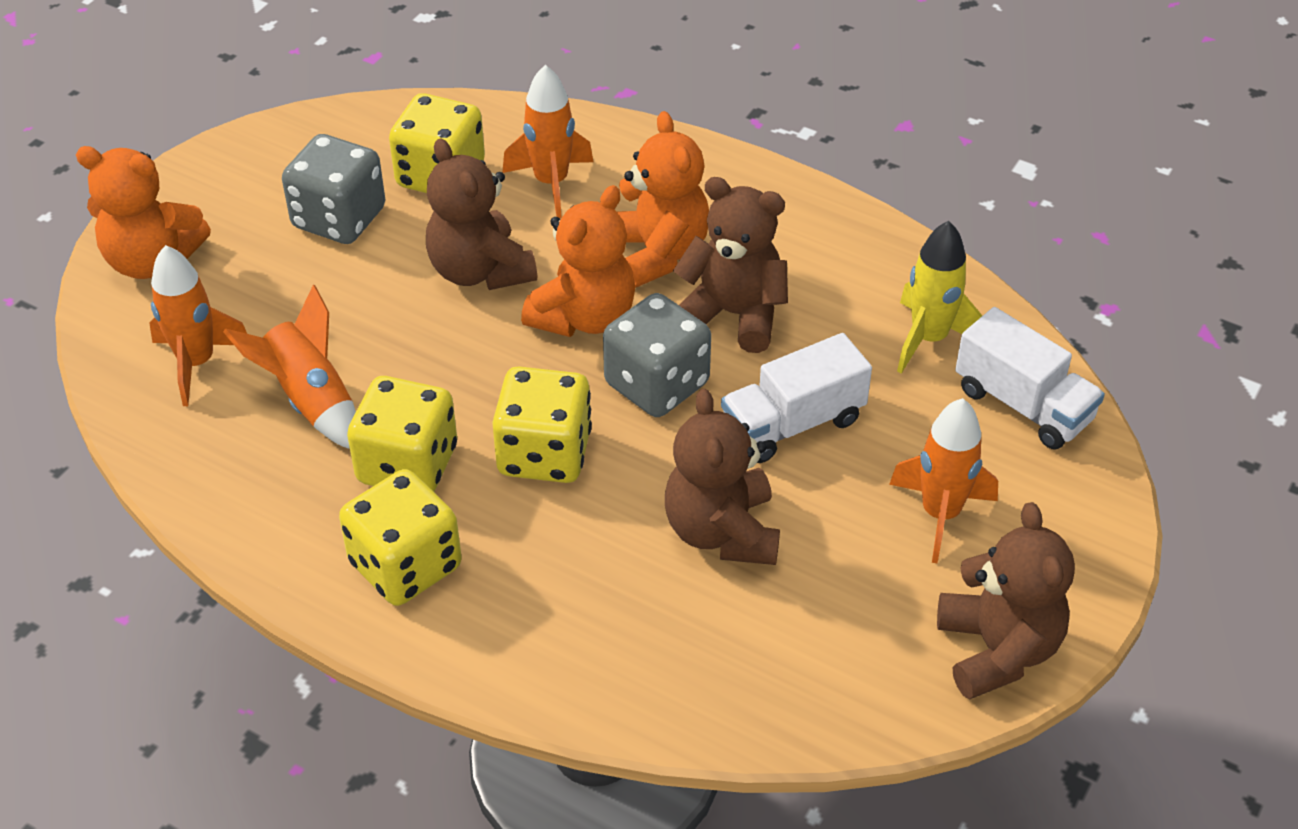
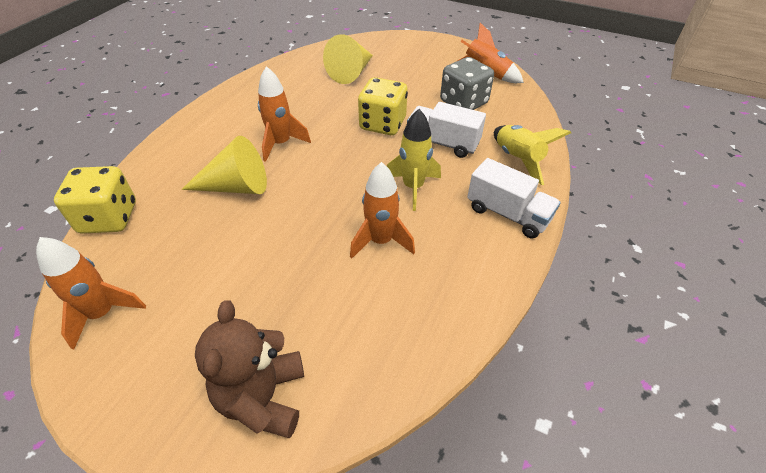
brown teddy bear: 4 -> 1
grey dice: 2 -> 1
orange teddy bear: 3 -> 0
yellow cone: 0 -> 2
yellow dice: 4 -> 2
yellow rocket: 1 -> 2

